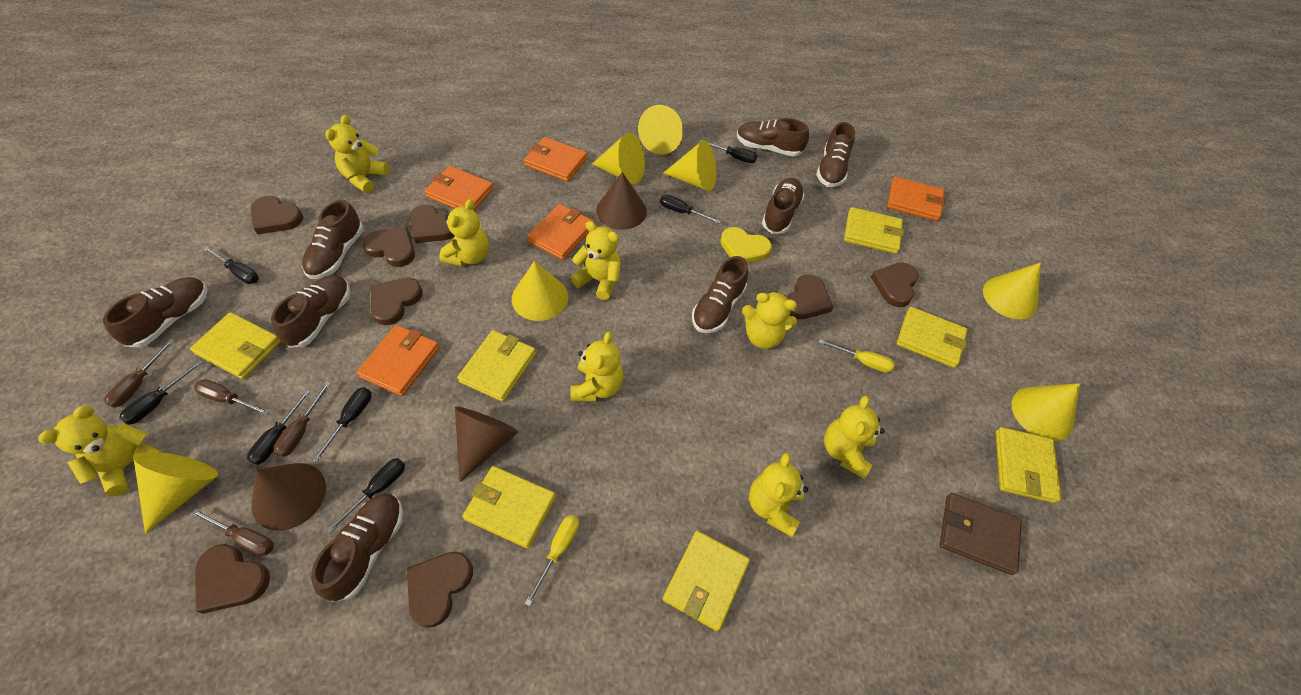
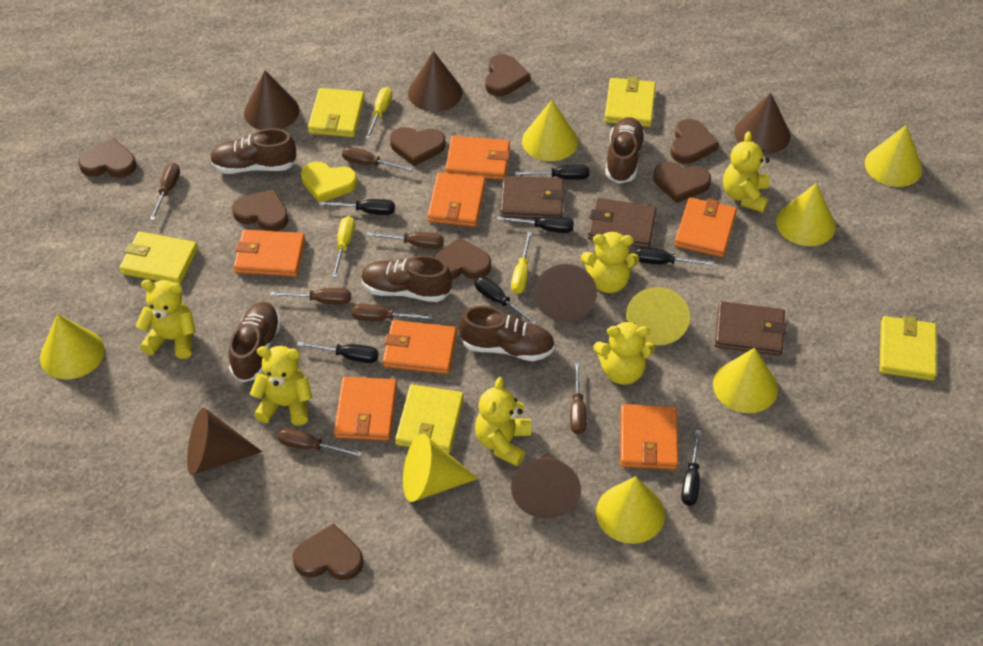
brown cone: 3 -> 6
brown screwdriver: 4 -> 7
brown shoe: 8 -> 5
brown wallet: 1 -> 3
orange wallet: 5 -> 7
yellow cone: 7 -> 8
yellow screwdriver: 2 -> 3
yellow teddy bear: 8 -> 6
yellow wallet: 7 -> 5

